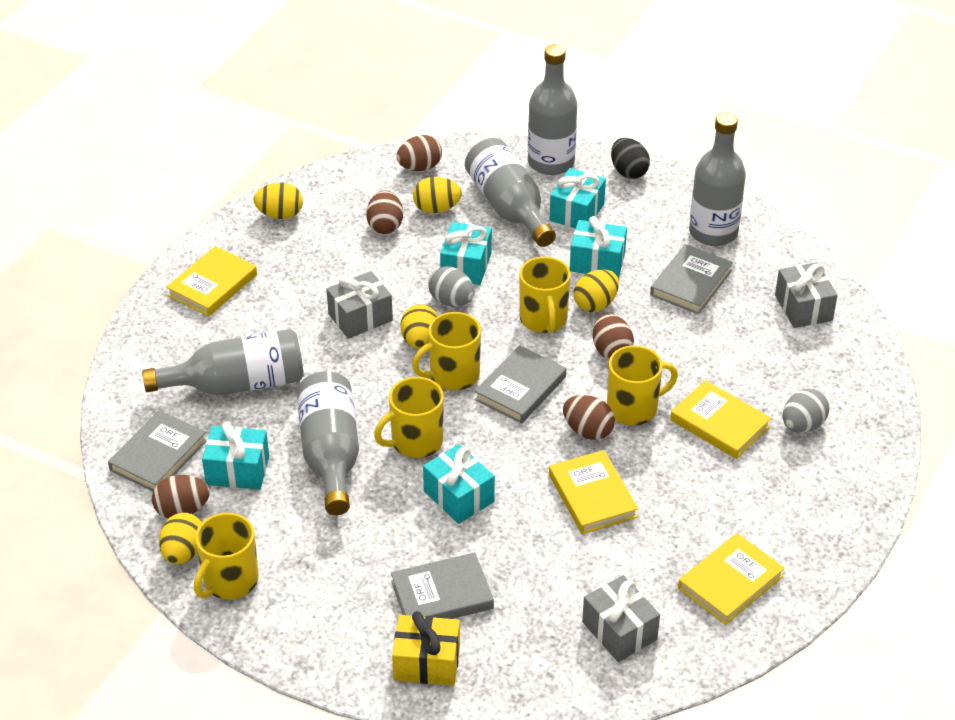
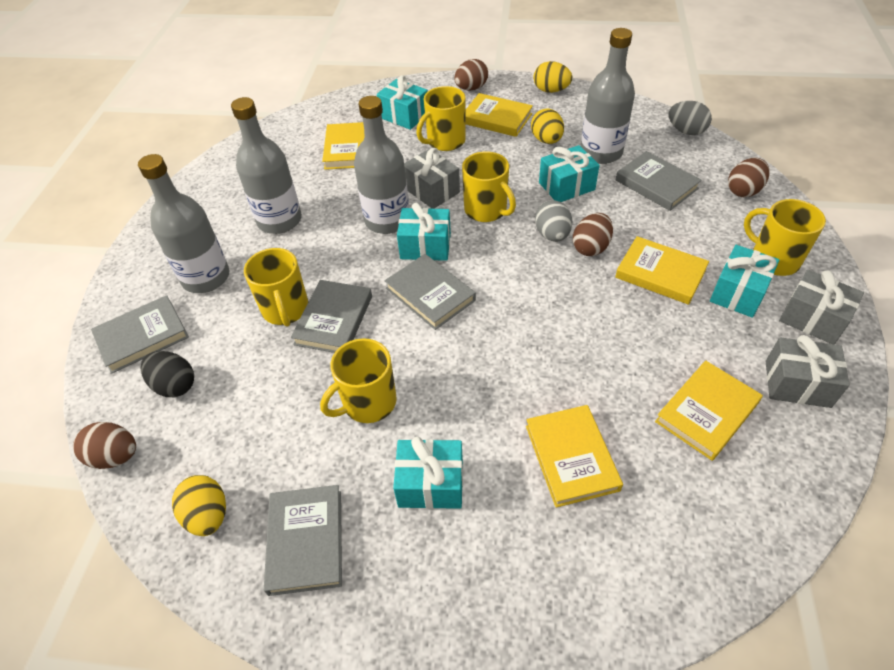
brown egg: 5 -> 4
grey book: 4 -> 5
grey bottle: 5 -> 4
yellow book: 4 -> 5
yellow egg: 5 -> 3
yellow gift: 1 -> 0

